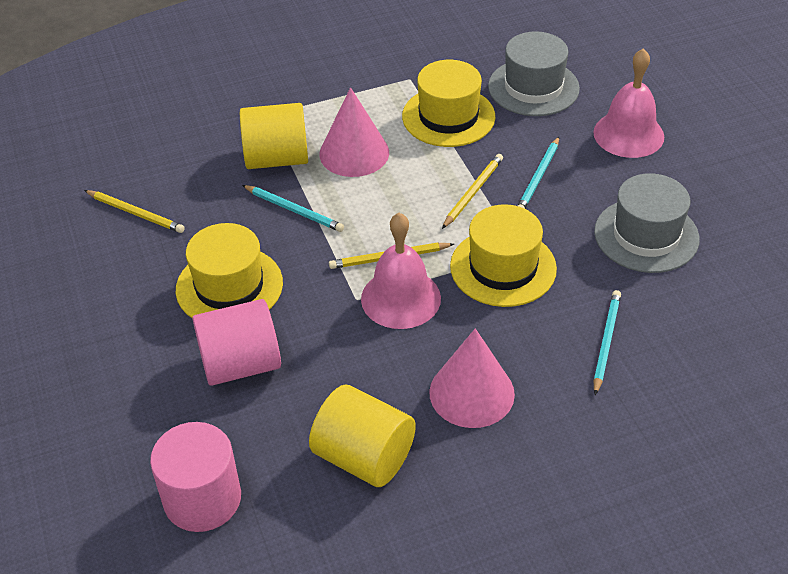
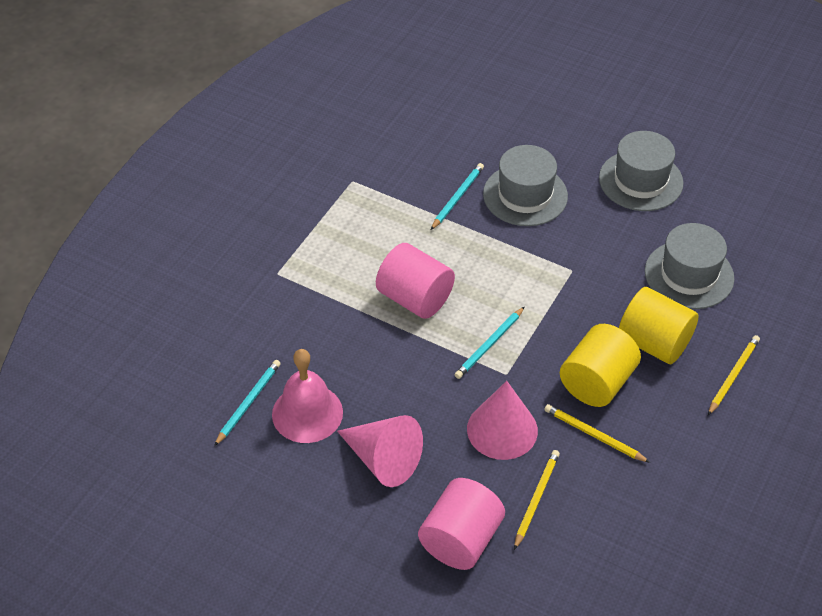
grey hat: 2 -> 3
pink bell: 2 -> 1
yellow hat: 3 -> 0

